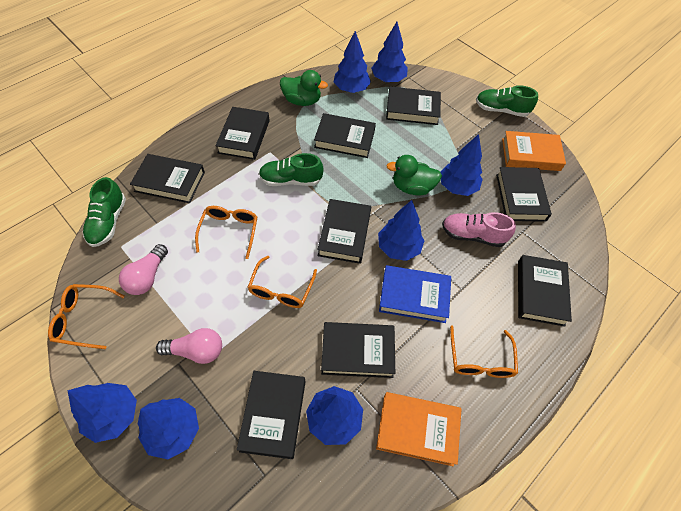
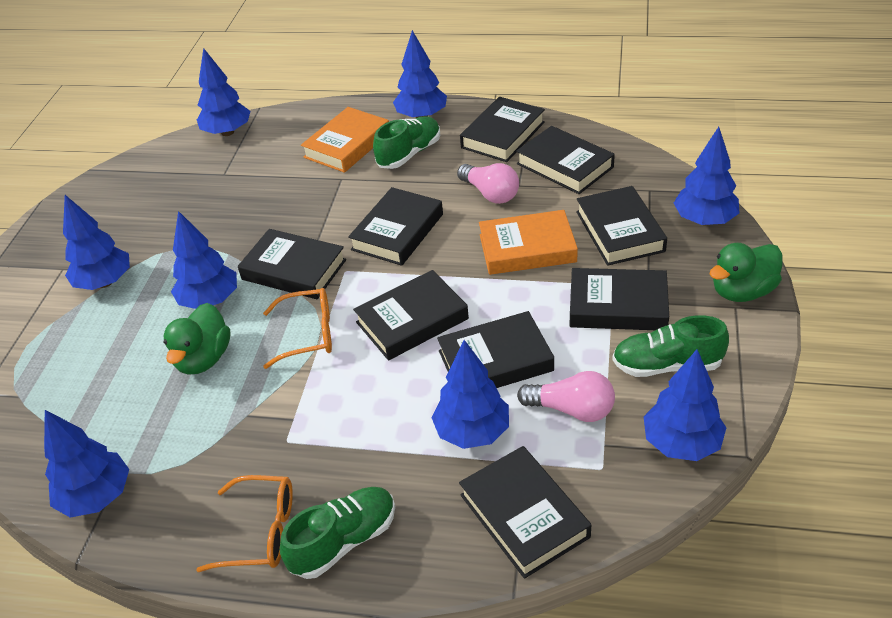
blue book: 1 -> 0
blue tree: 7 -> 8
orange glasses: 4 -> 2
pink shoe: 1 -> 0

